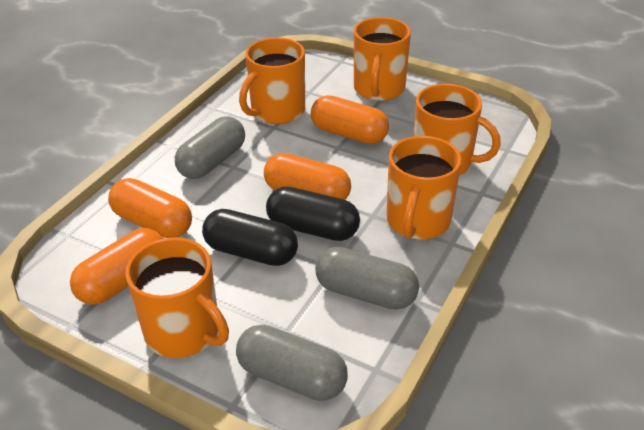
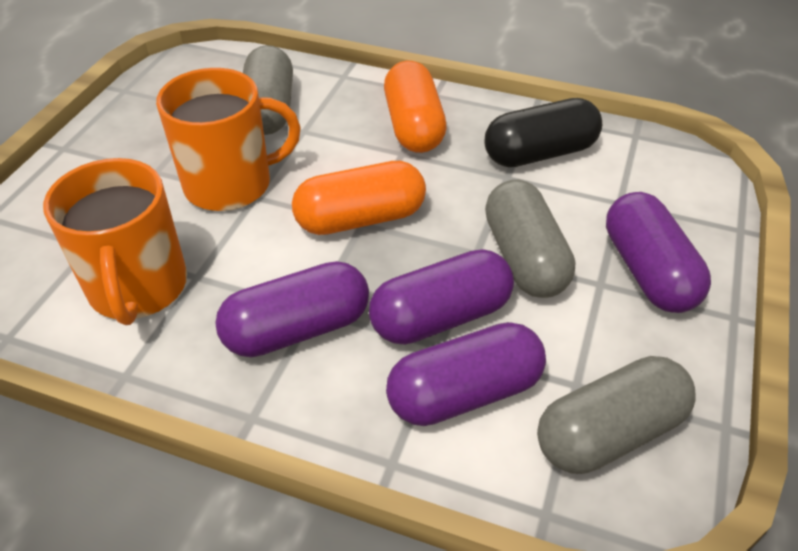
black capsule: 2 -> 1
orange capsule: 4 -> 2
orange mug: 5 -> 2
purple capsule: 0 -> 4

